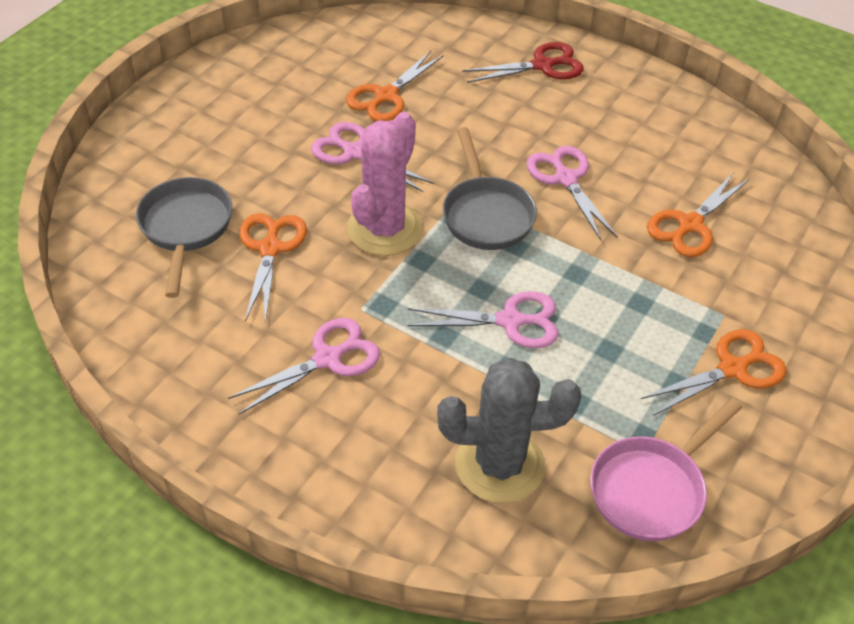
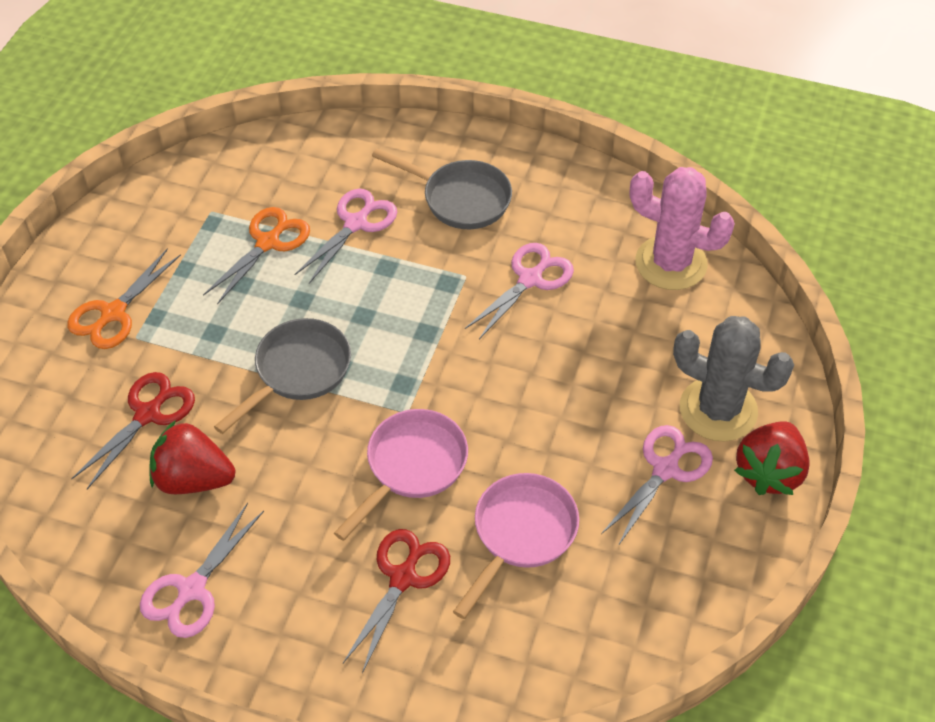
orange scissors: 4 -> 2
pink pan: 1 -> 2
red scissors: 1 -> 2
red strawberry: 0 -> 2

